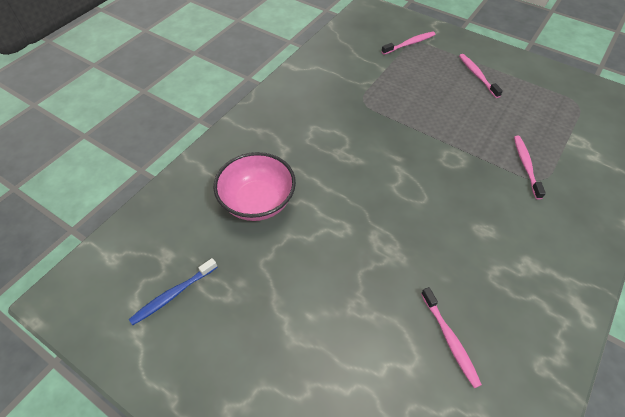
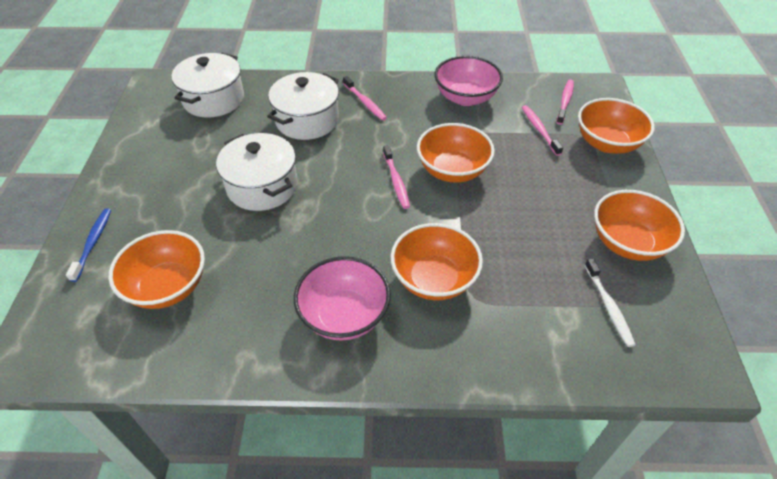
orange bowl: 0 -> 5
pink bowl: 1 -> 2
white pot: 0 -> 3
white toothbrush: 0 -> 1

